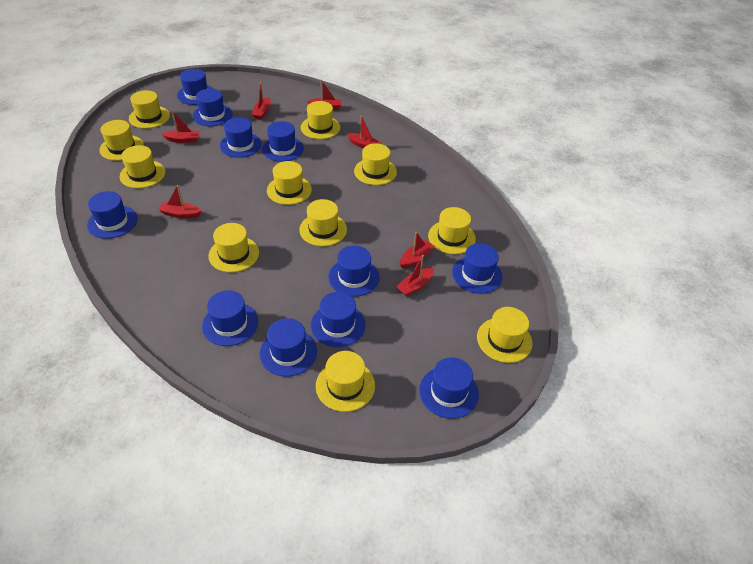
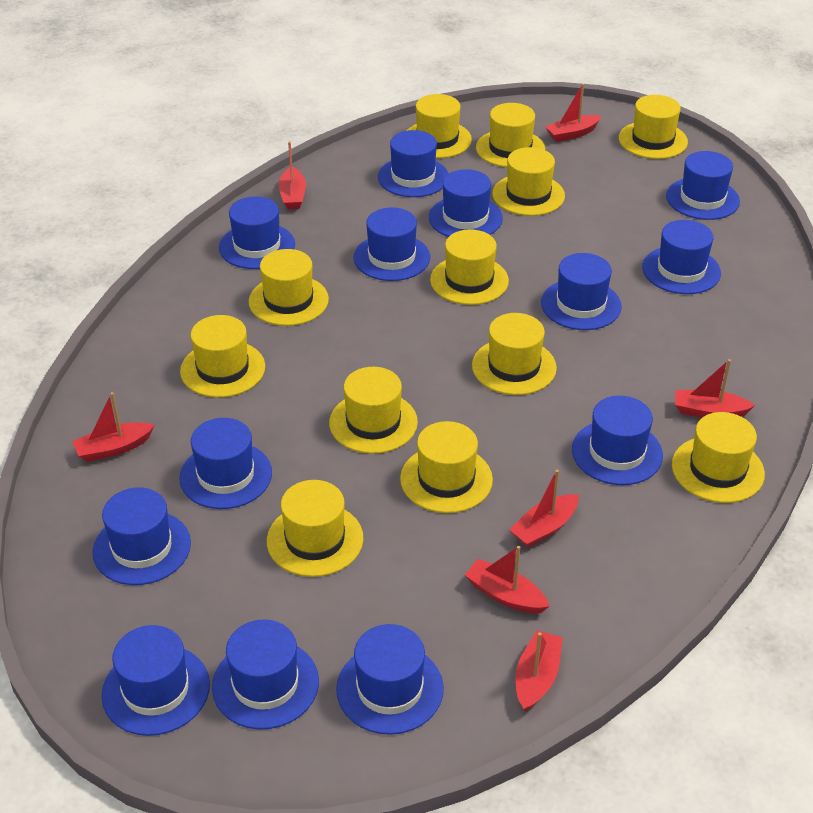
blue hat: 11 -> 13
yellow hat: 11 -> 12

